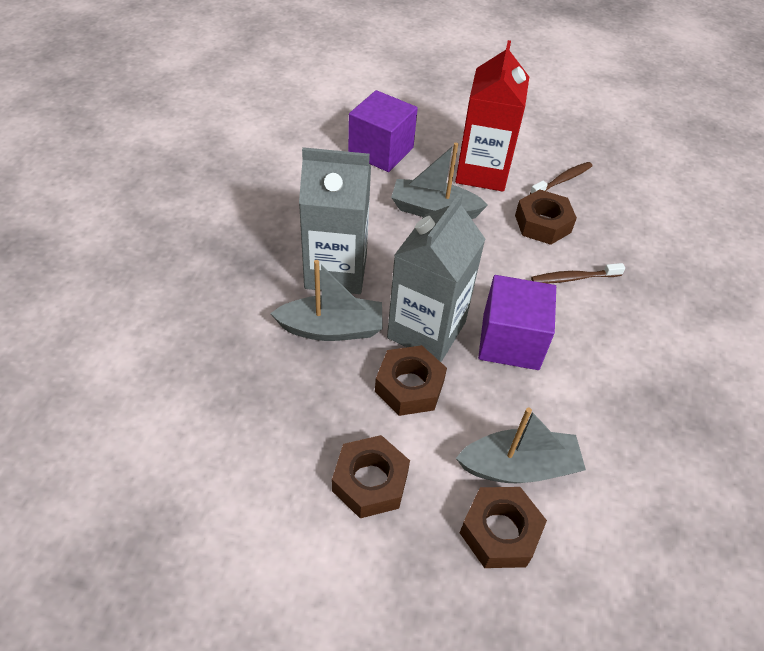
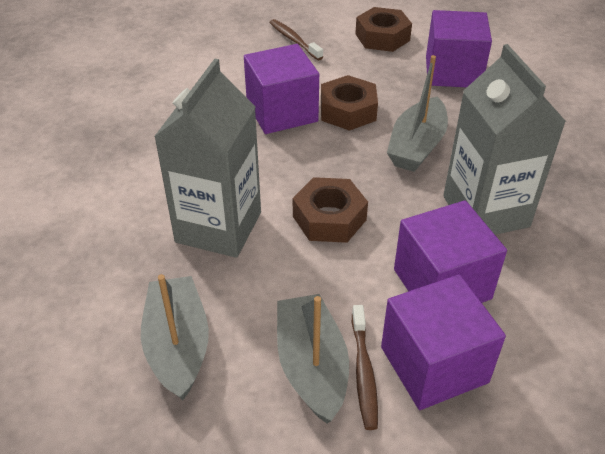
brown nut: 4 -> 3
purple cube: 2 -> 4
red carton: 1 -> 0

